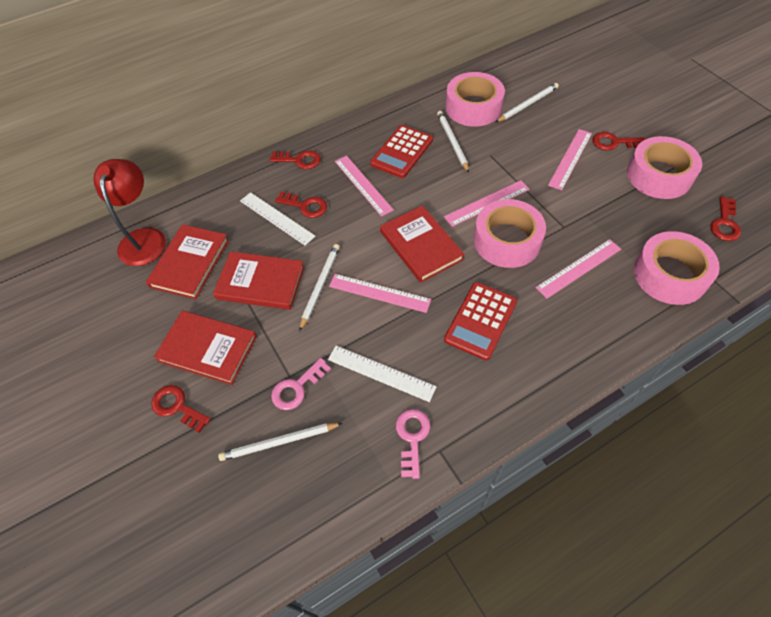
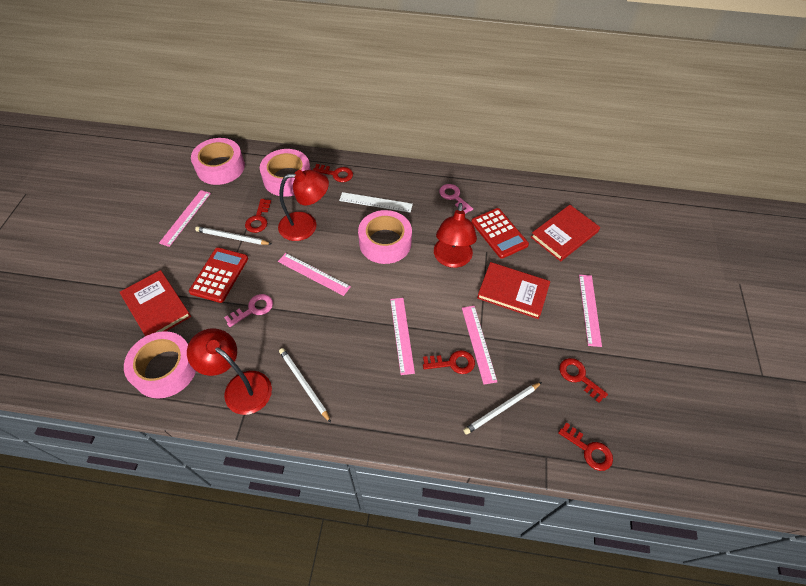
red book: 4 -> 3
red lamp: 1 -> 3
white pencil: 4 -> 3
white ruler: 2 -> 1

